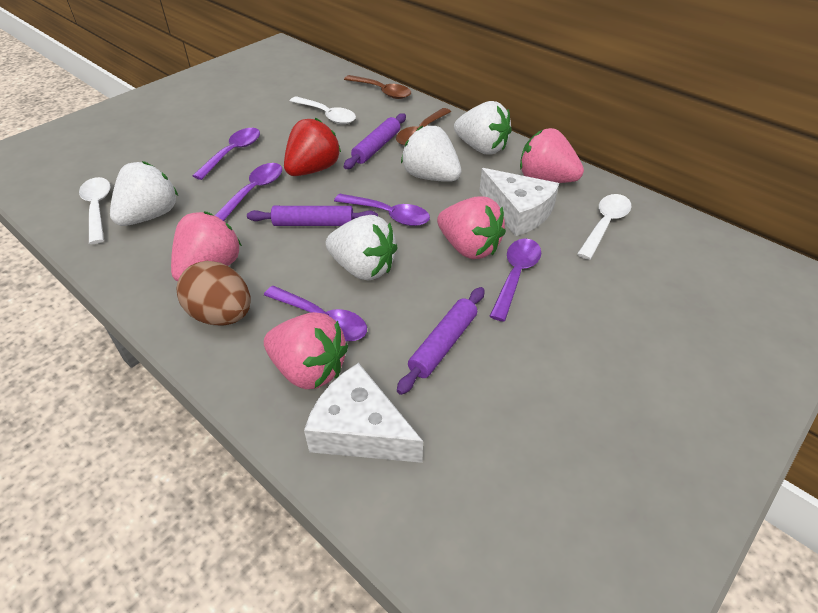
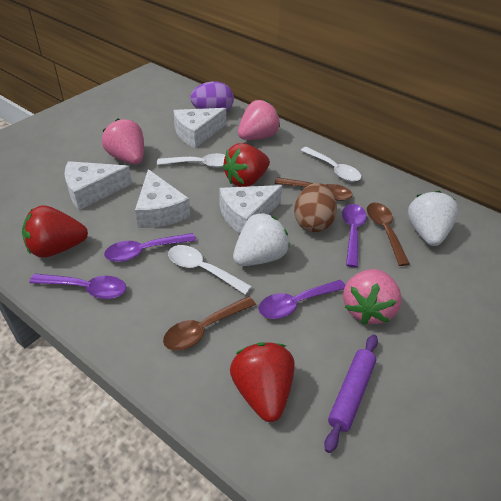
brown spoon: 2 -> 3
pink strawberry: 4 -> 3
purple egg: 0 -> 1
purple rolling pin: 3 -> 1
purple spoon: 5 -> 4
red strawberry: 1 -> 3
white cheese: 2 -> 4
white strawberry: 4 -> 2

